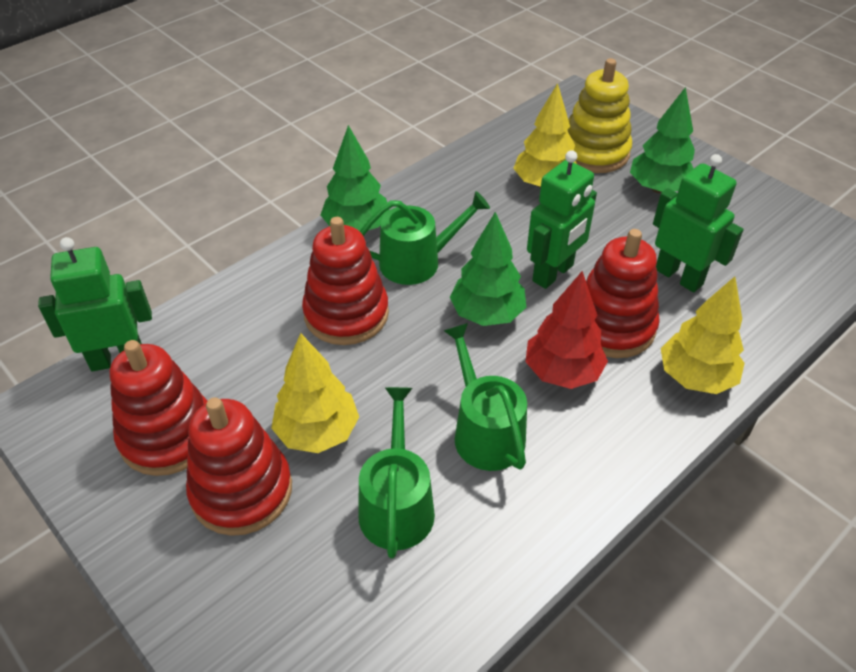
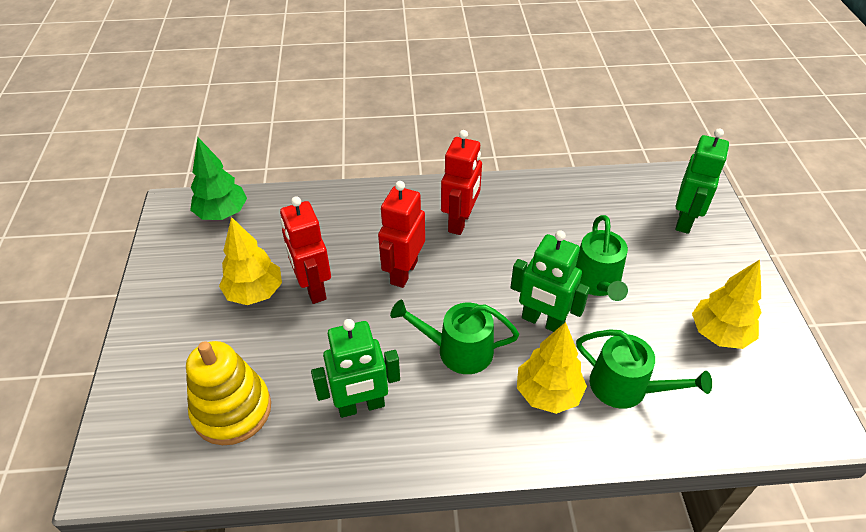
green tree: 3 -> 1
red robot: 0 -> 3
red stacking toy: 4 -> 0
red tree: 1 -> 0

